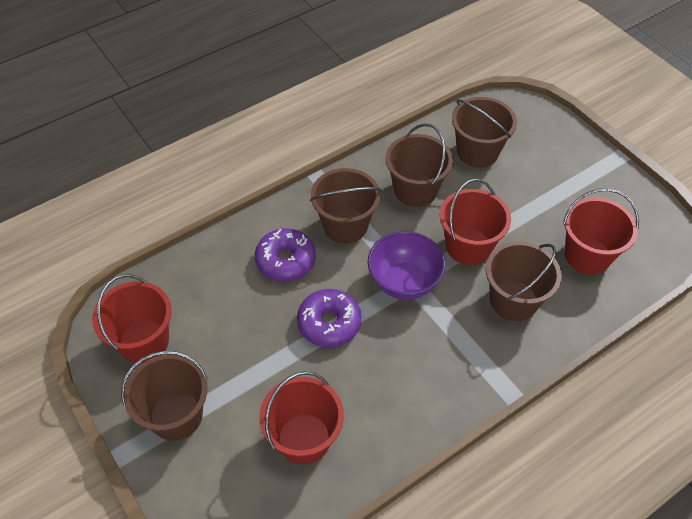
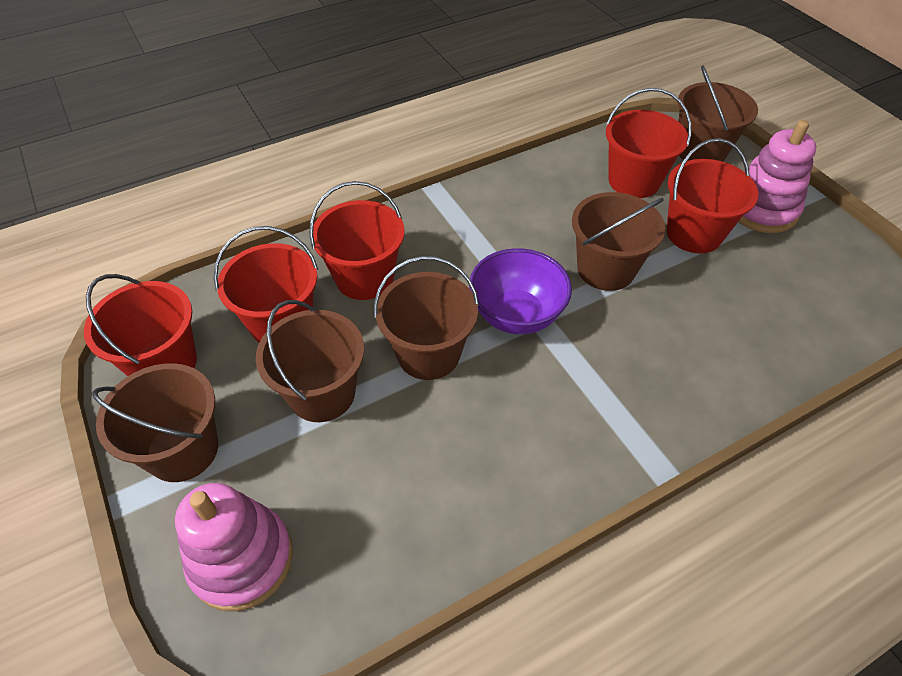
pink stacking toy: 0 -> 2
purple donut: 2 -> 0
red bucket: 4 -> 5

